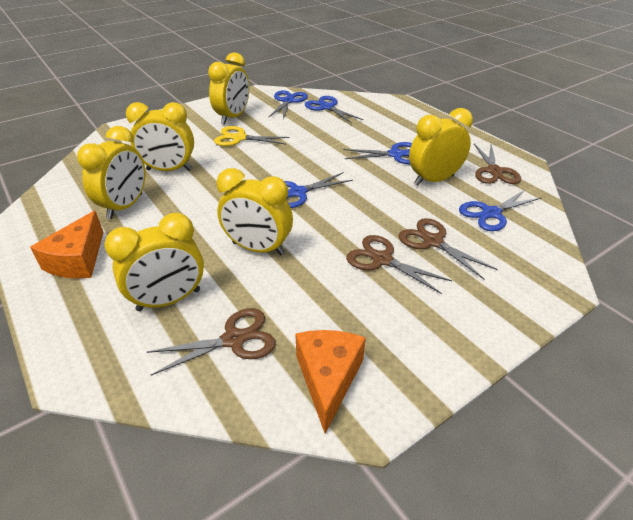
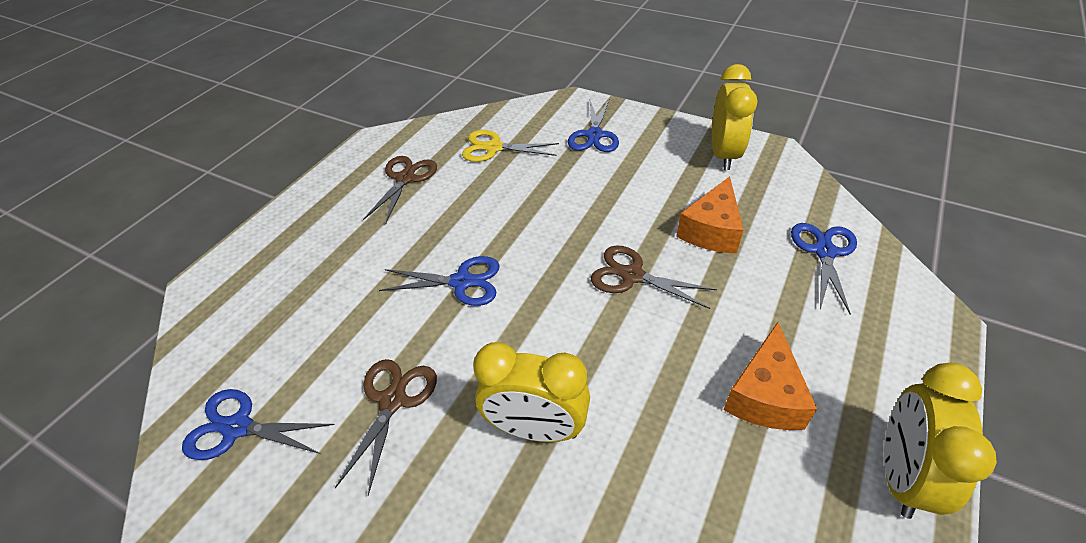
blue scissors: 5 -> 4
brown scissors: 4 -> 3
yellow clock: 6 -> 3

